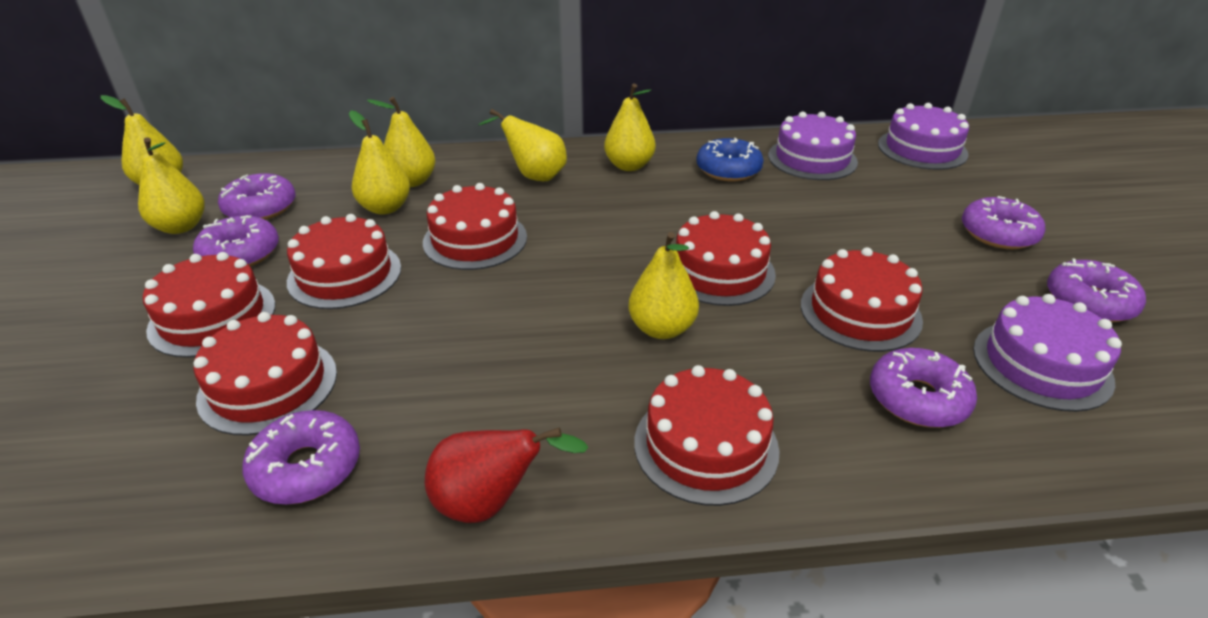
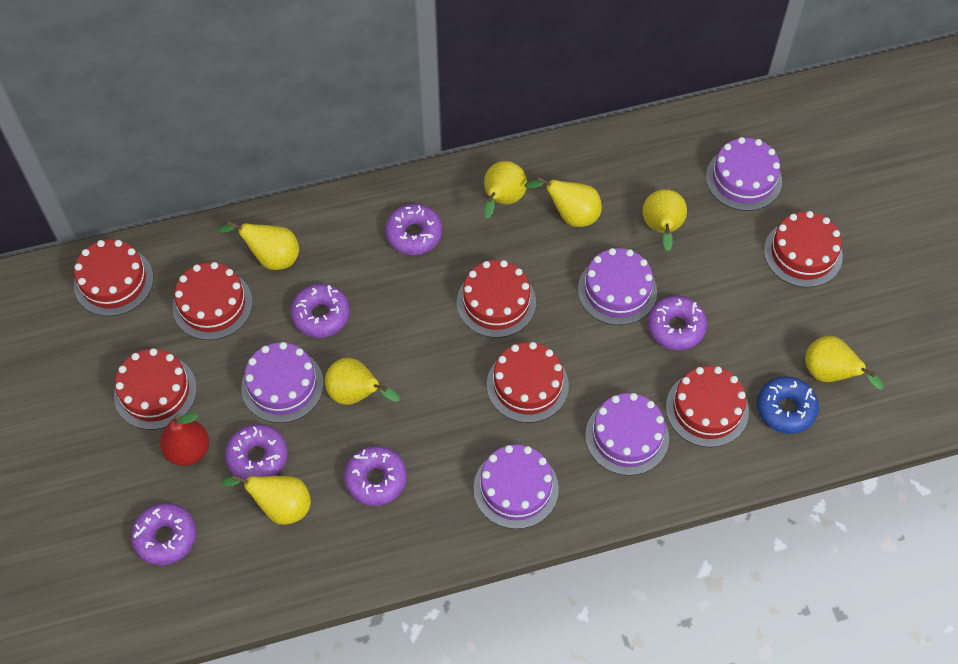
purple cake: 3 -> 5

